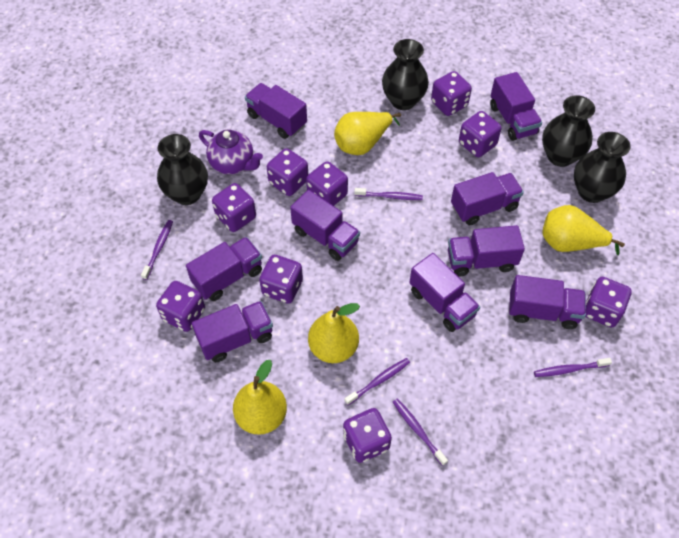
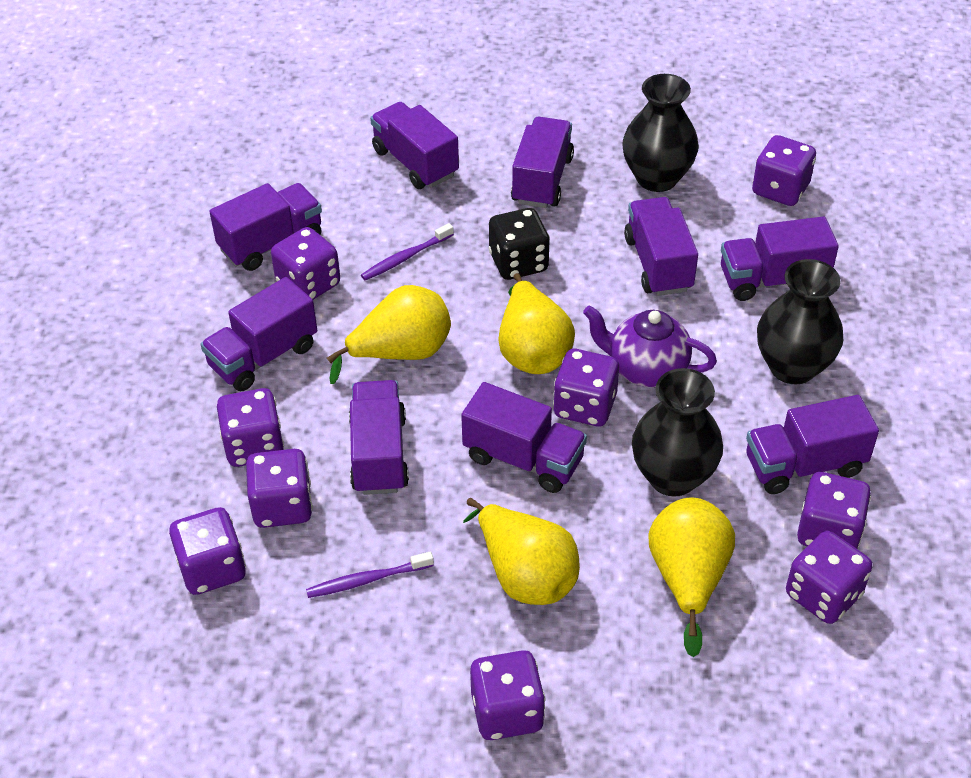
black dice: 0 -> 1
black vase: 4 -> 3
purple toothbrush: 5 -> 2

